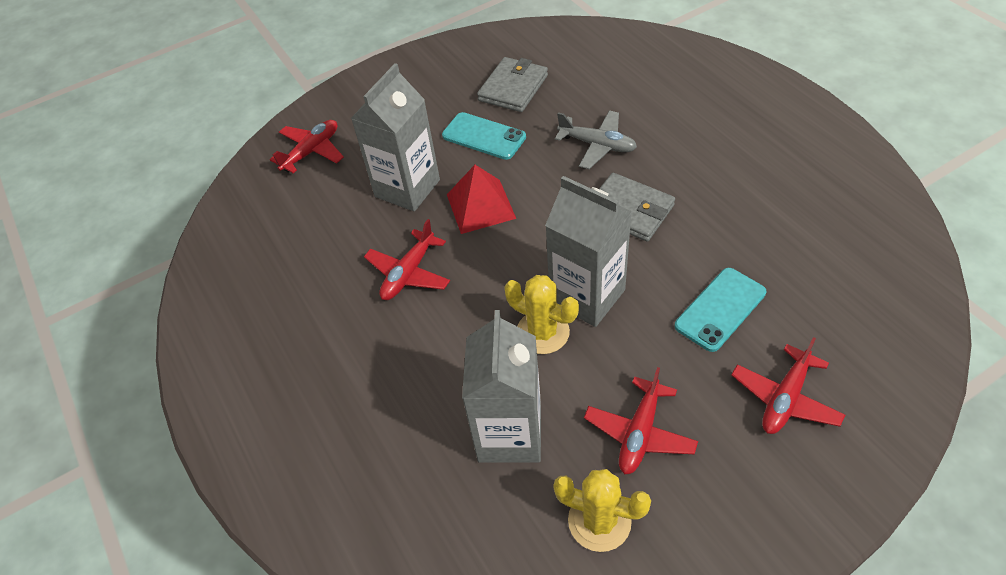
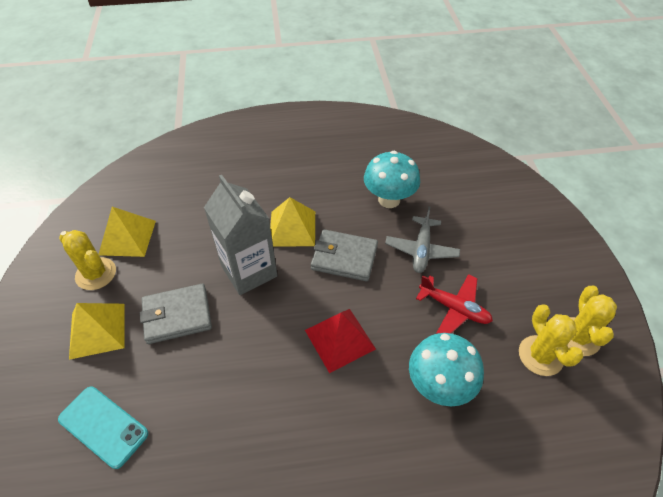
grey carton: 3 -> 1
red plane: 4 -> 1
turquoise mushroom: 0 -> 2
turquoise phone: 2 -> 1
yellow cactus: 2 -> 3
yellow pyramid: 0 -> 3

